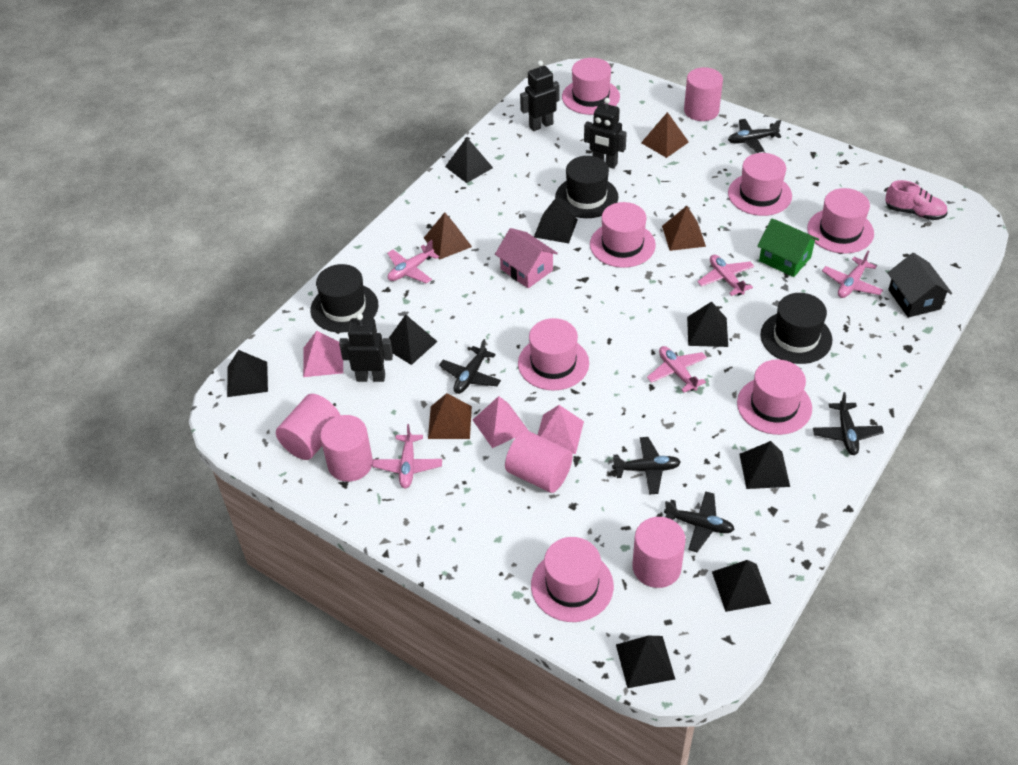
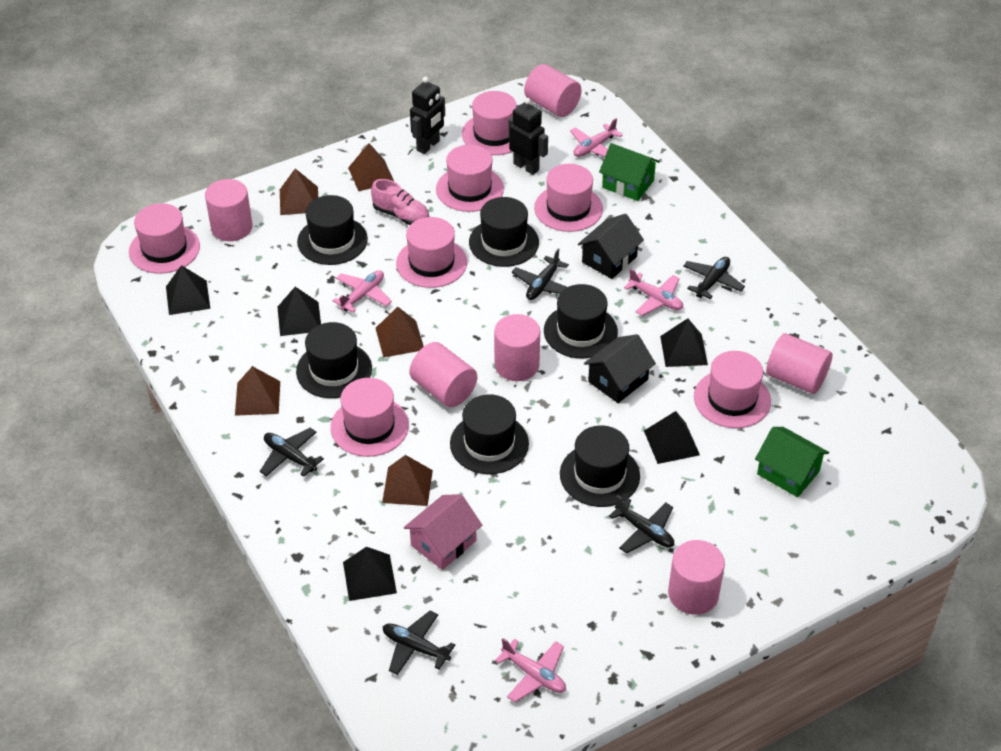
black hat: 3 -> 6
black house: 1 -> 2
black pyramid: 8 -> 5
black robot: 3 -> 2
brown pyramid: 4 -> 5
green house: 1 -> 2
pink cylinder: 5 -> 6
pink plane: 5 -> 4
pink pyramid: 3 -> 0

